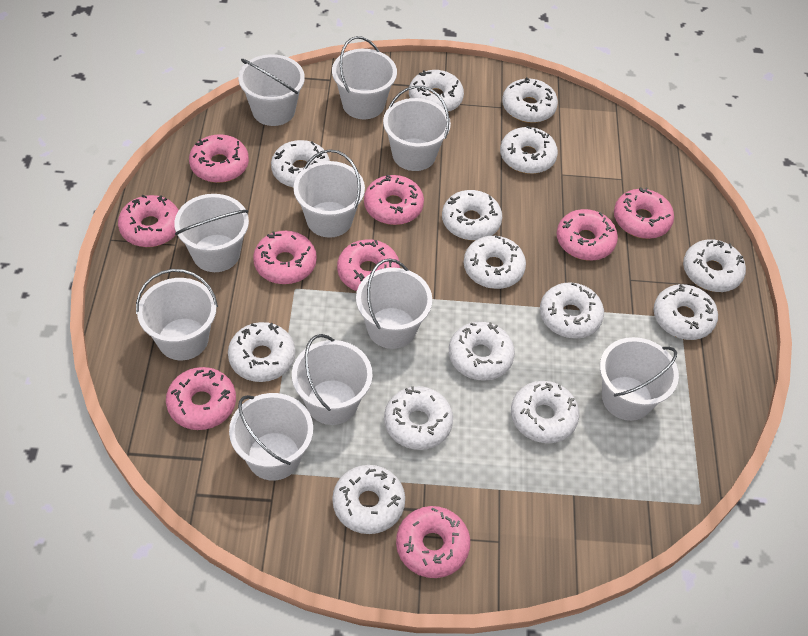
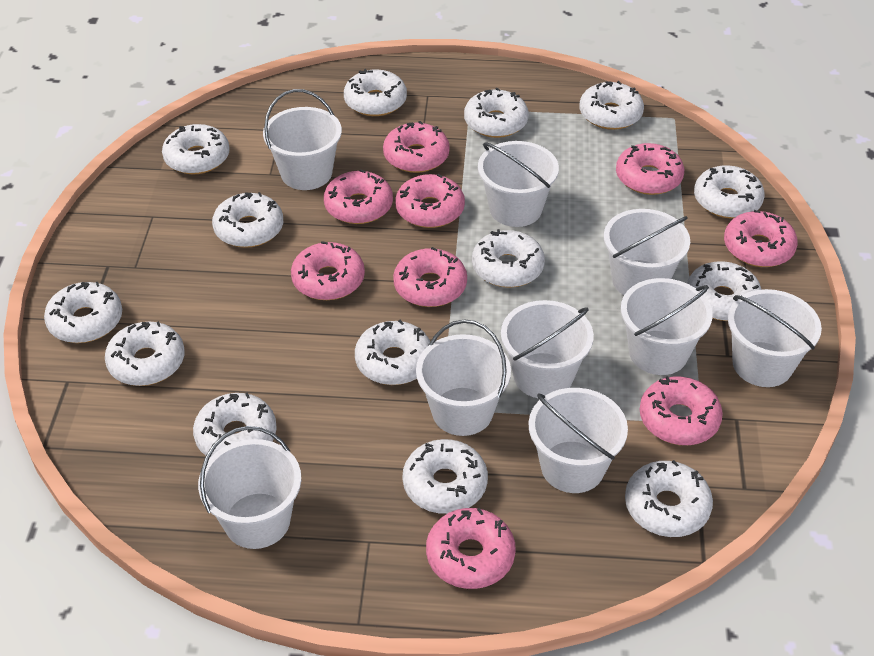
white bucket: 10 -> 9

